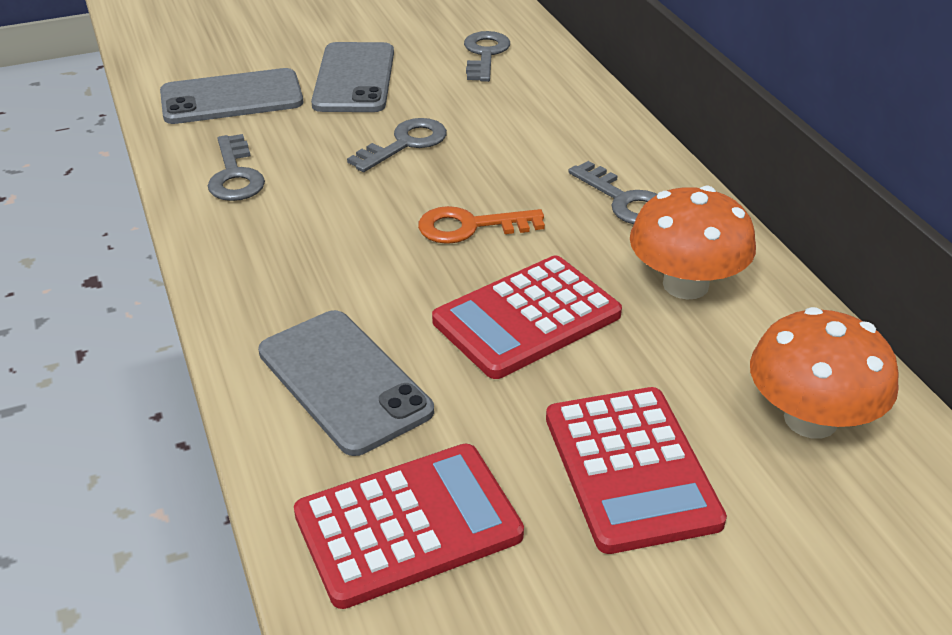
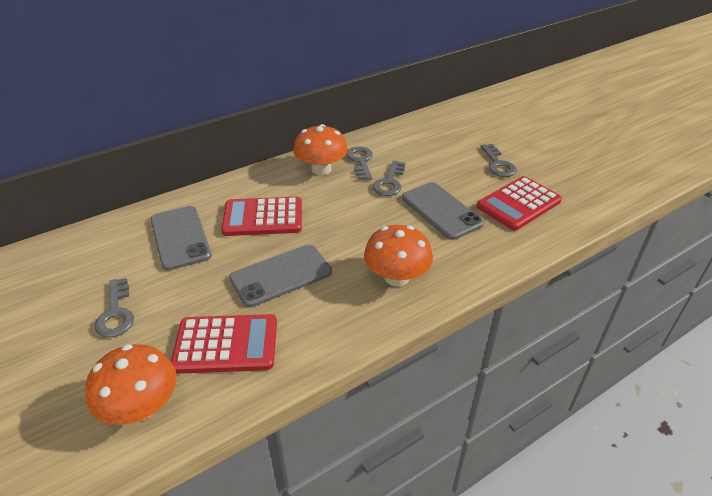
orange key: 1 -> 0
orange mushroom: 2 -> 3

